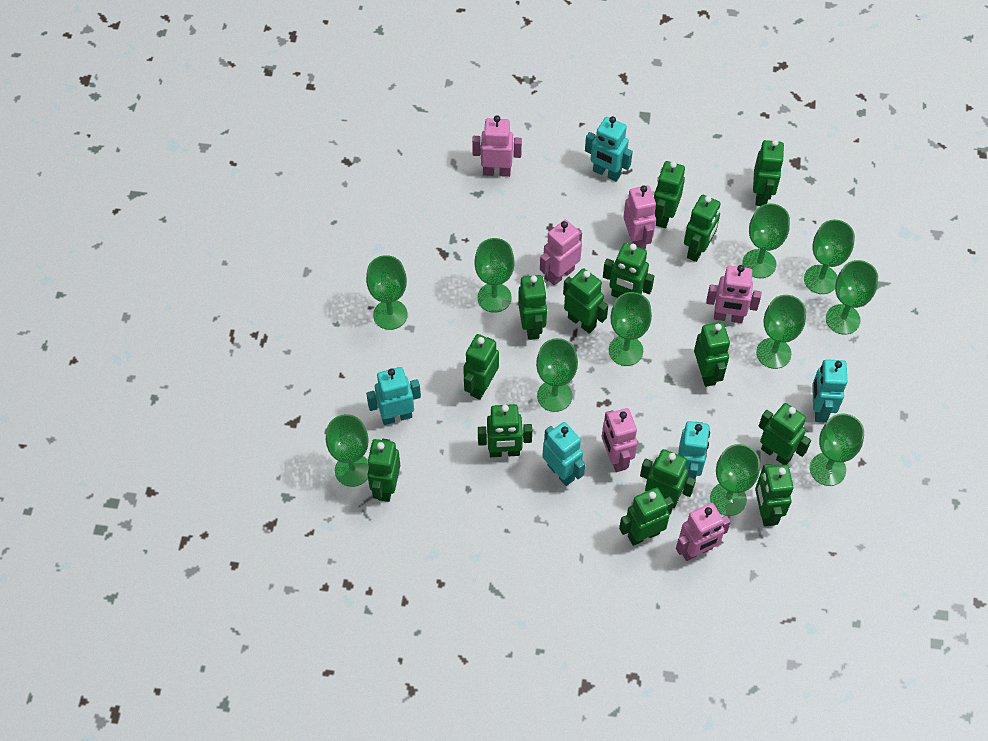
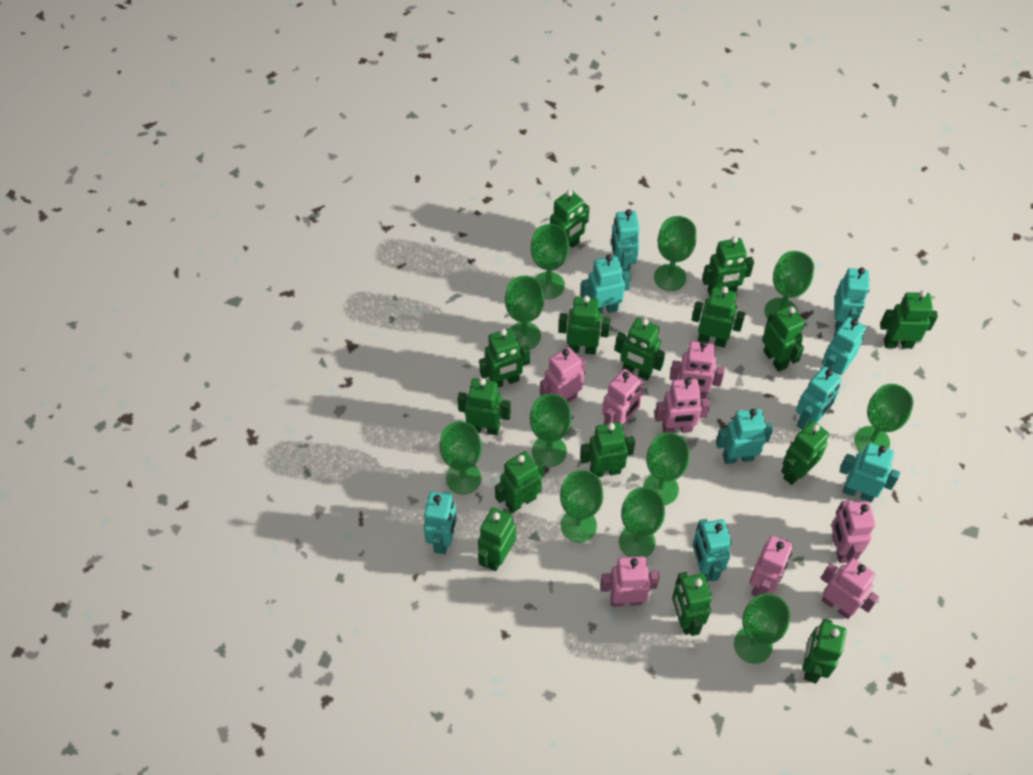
green robot: 14 -> 15
pink robot: 6 -> 8
turquoise robot: 5 -> 9

